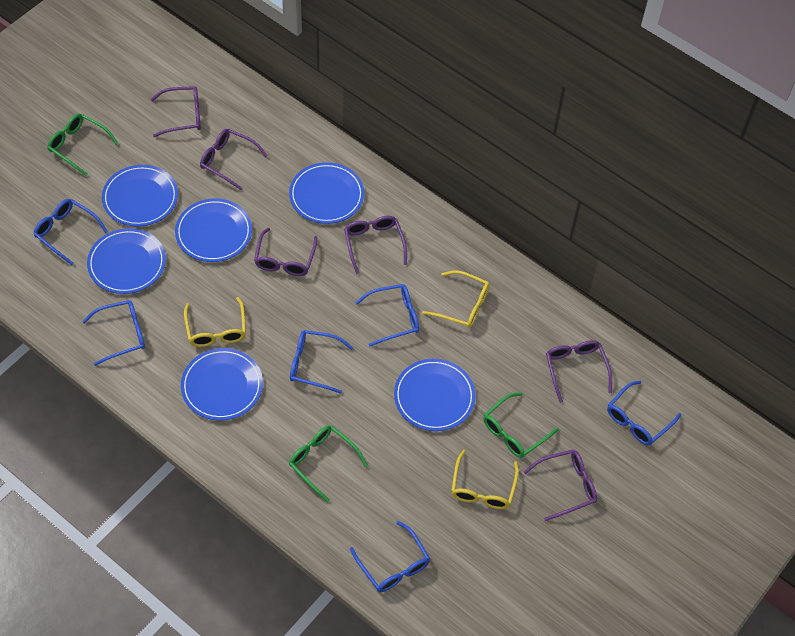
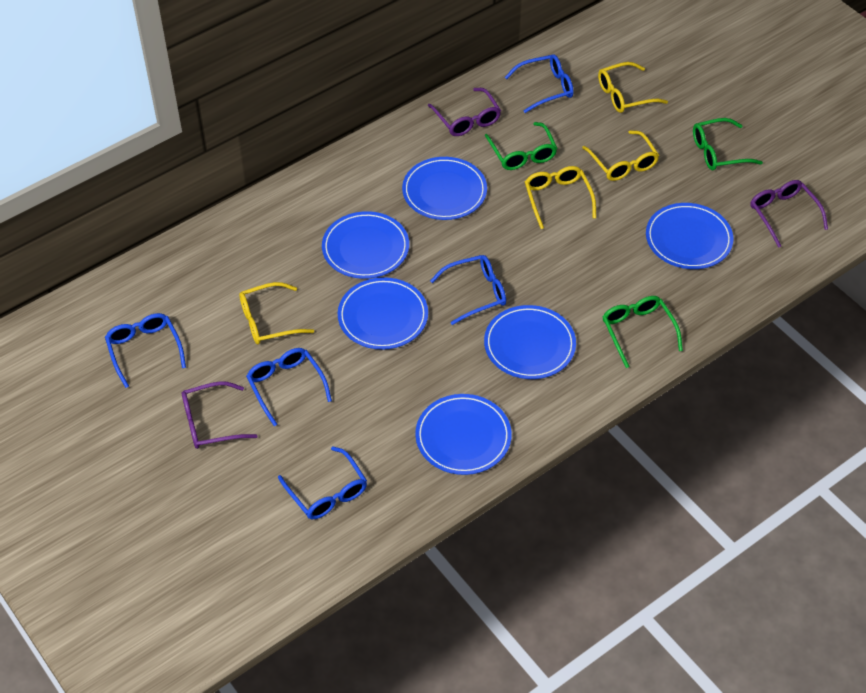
blue glasses: 6 -> 5
purple glasses: 6 -> 3
yellow glasses: 3 -> 4

